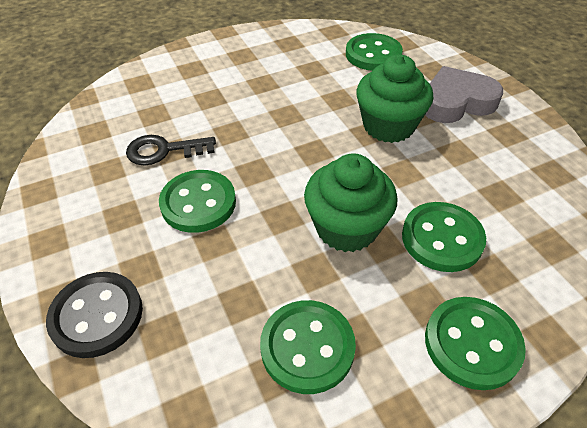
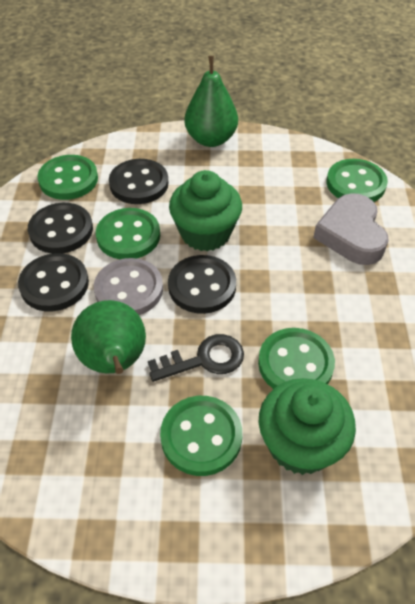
black button: 1 -> 4
green pear: 0 -> 2
grey button: 0 -> 1

